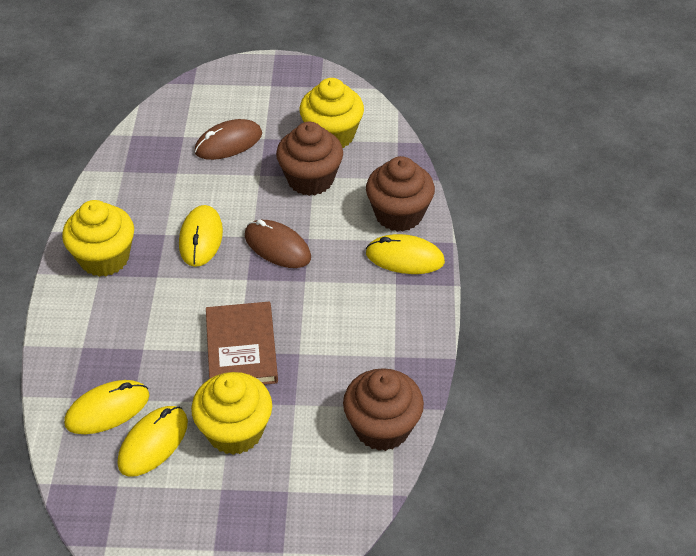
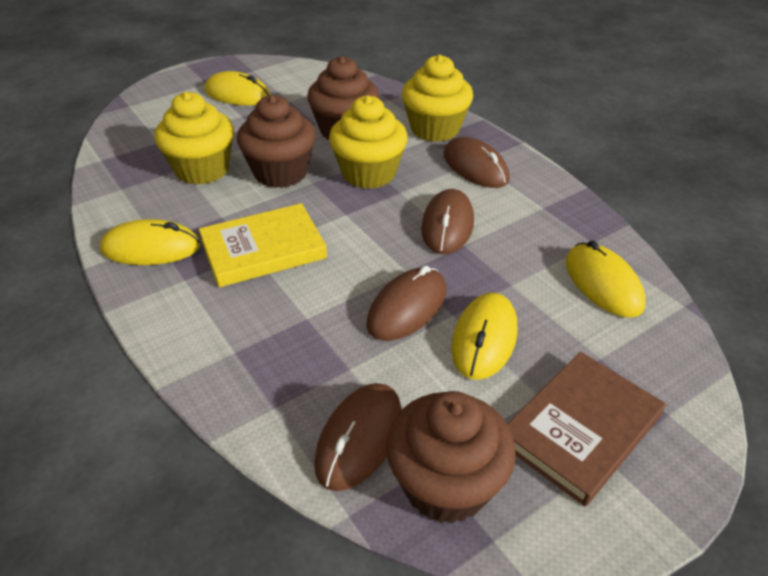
brown mouse: 2 -> 4
yellow book: 0 -> 1

